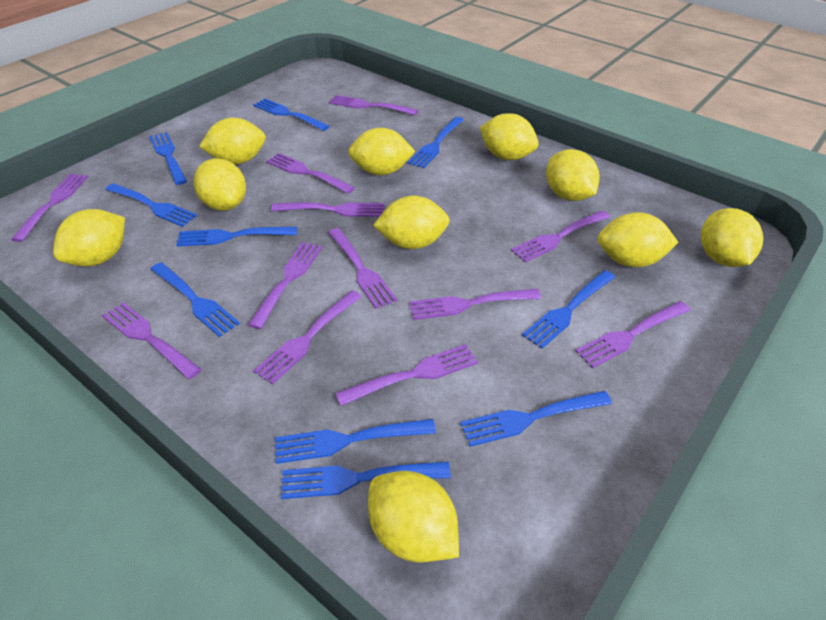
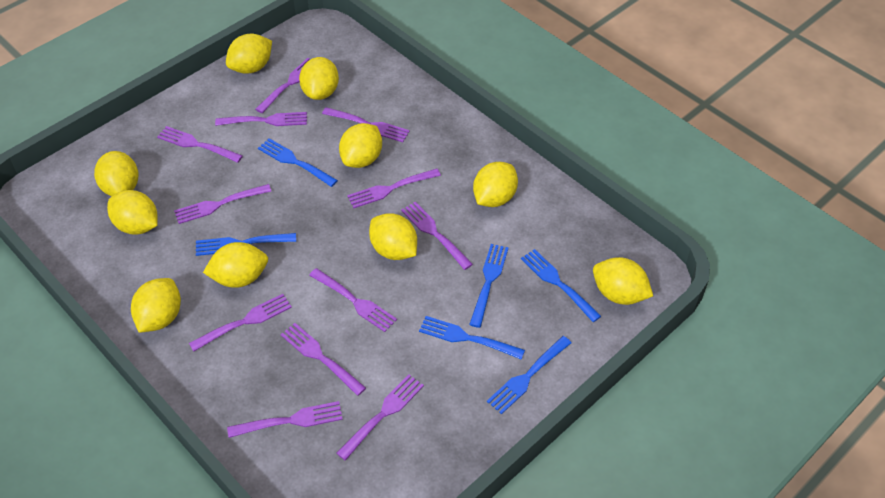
blue fork: 10 -> 6

